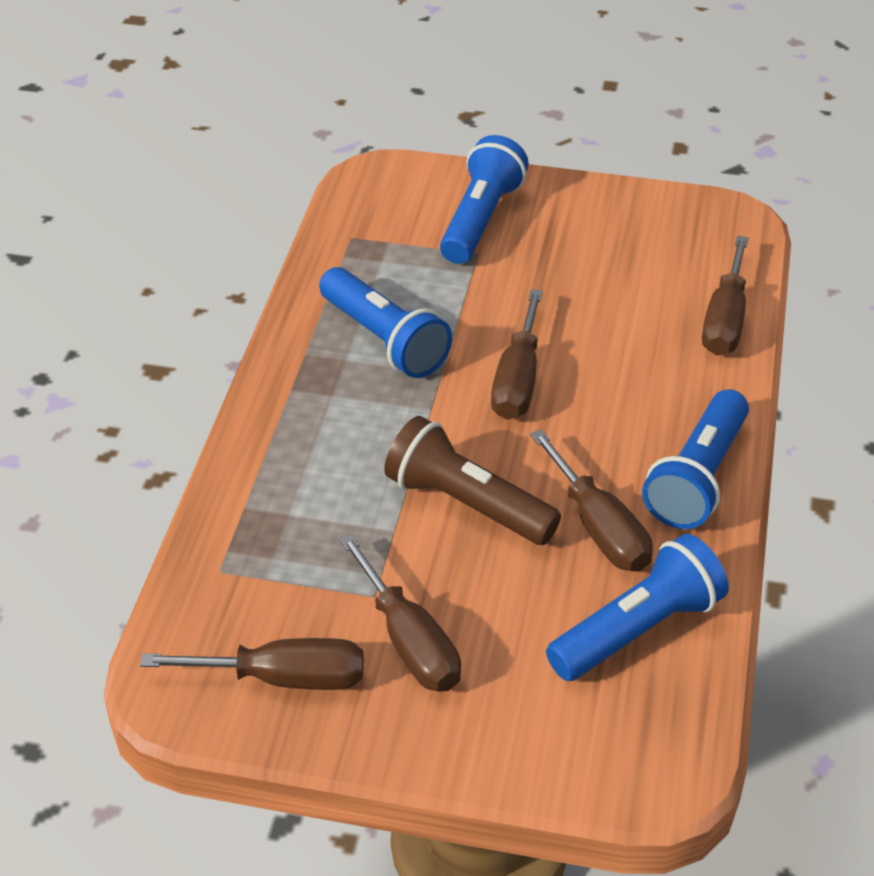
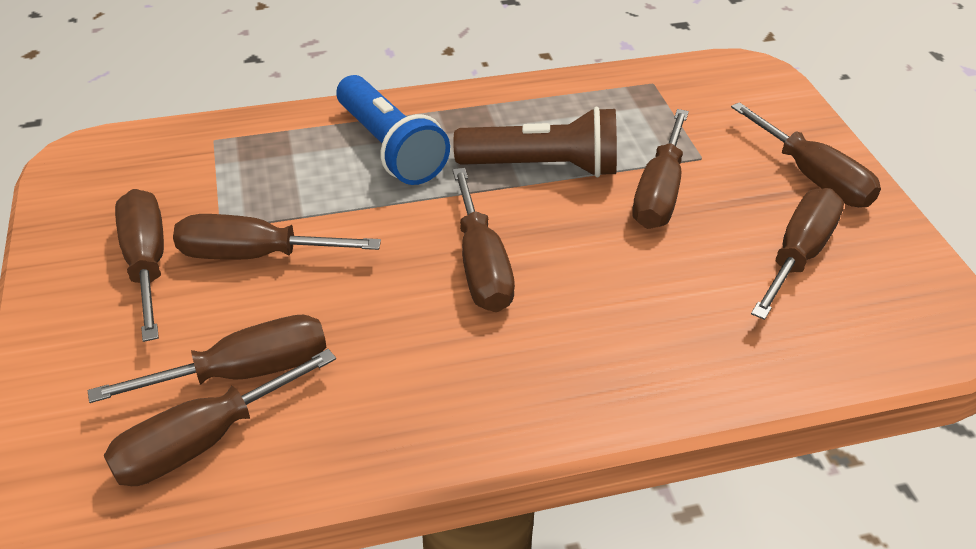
blue flashlight: 4 -> 1
brown screwdriver: 5 -> 8

